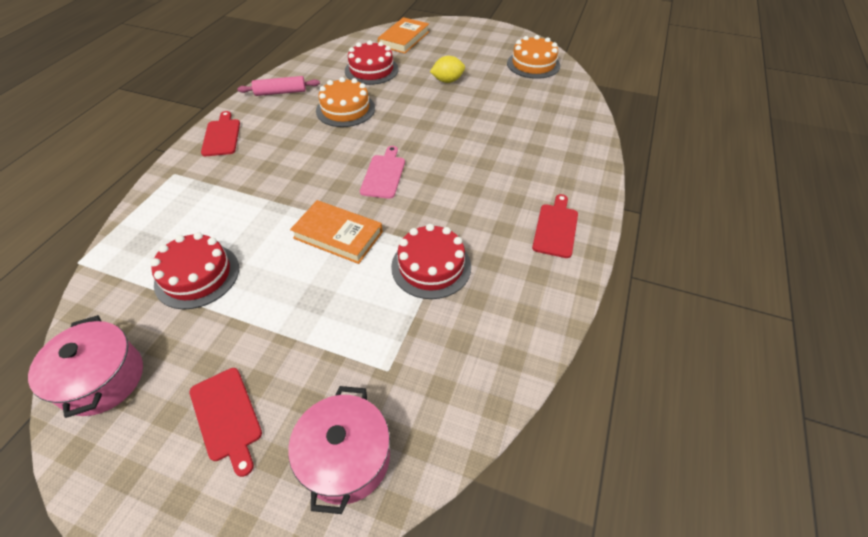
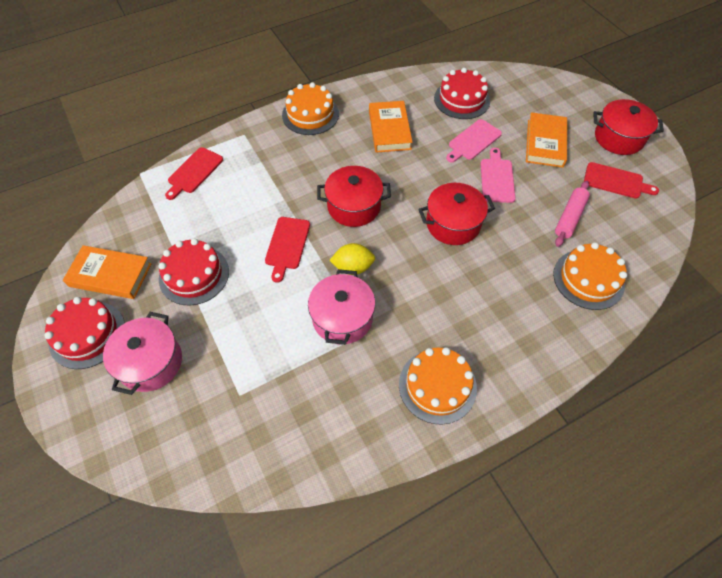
orange book: 2 -> 3
orange cake: 2 -> 3
pink cutting board: 1 -> 2
red pot: 0 -> 3

